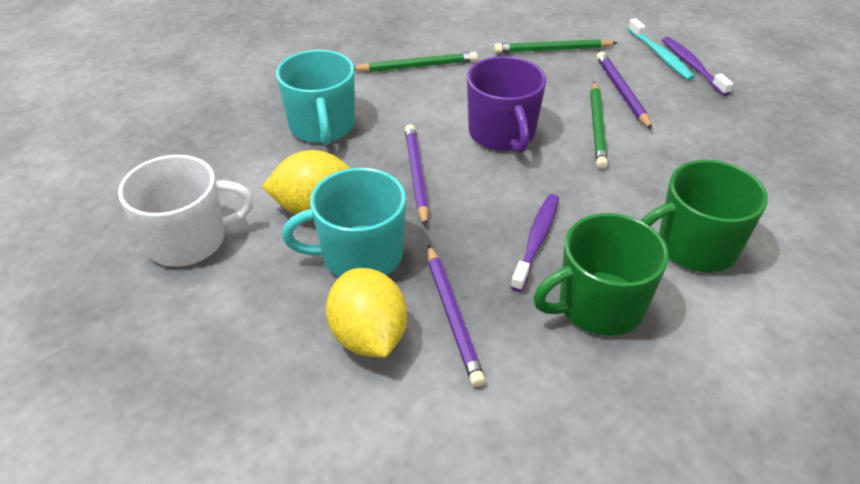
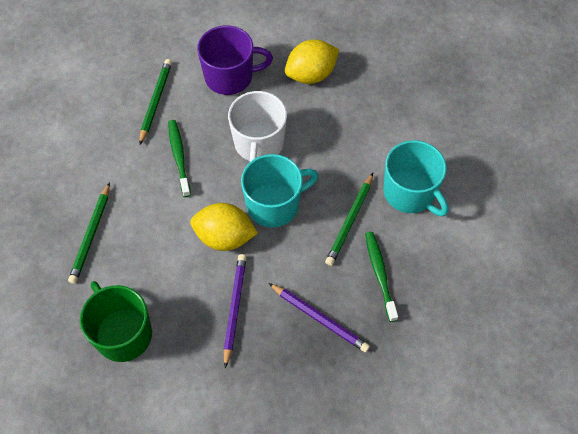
green mug: 2 -> 1
green toothbrush: 0 -> 2
purple pencil: 3 -> 2
purple toothbrush: 2 -> 0
turquoise toothbrush: 1 -> 0

